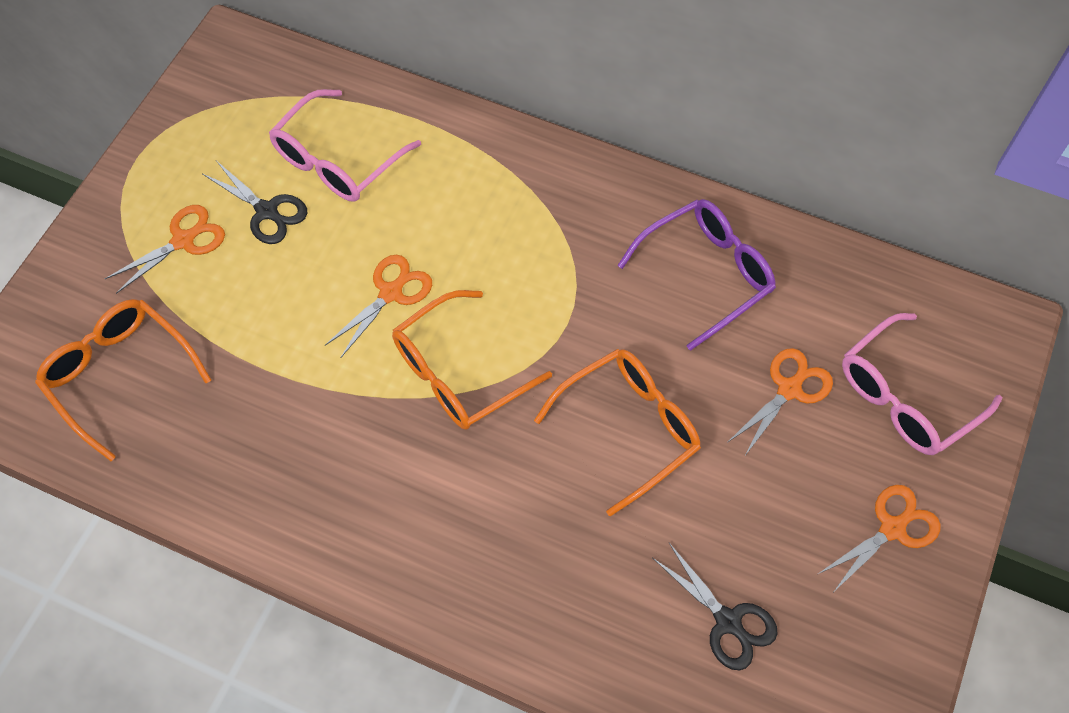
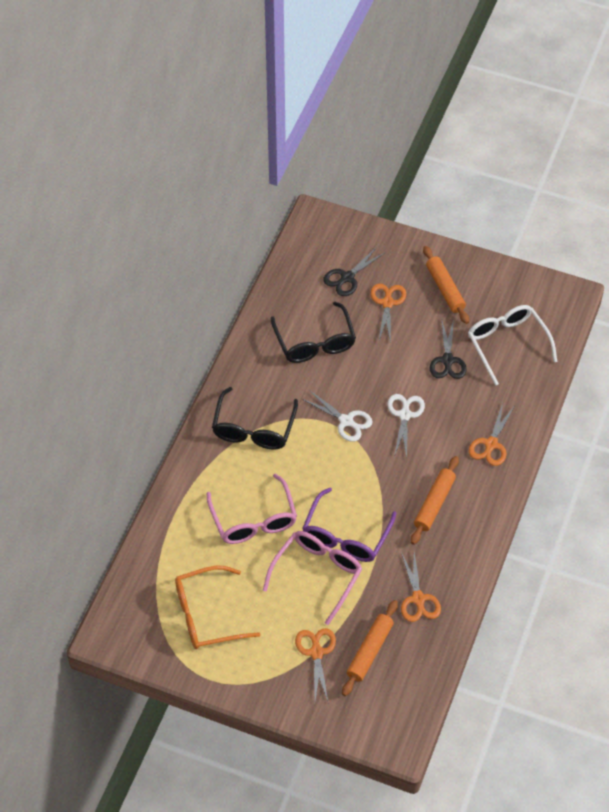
black glasses: 0 -> 2
orange glasses: 3 -> 1
orange rolling pin: 0 -> 3
white glasses: 0 -> 1
white scissors: 0 -> 2

